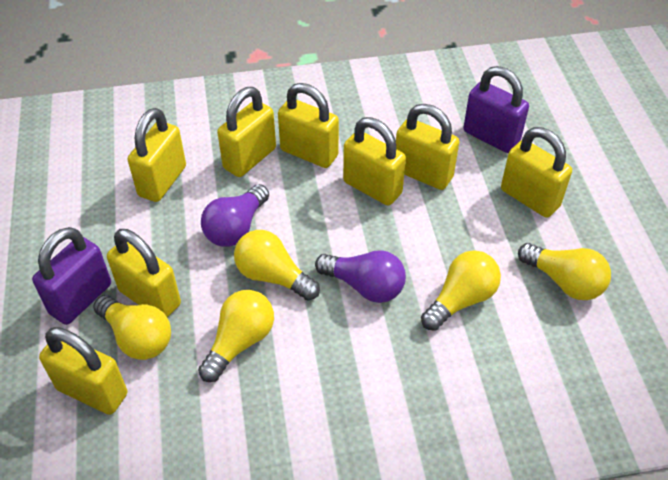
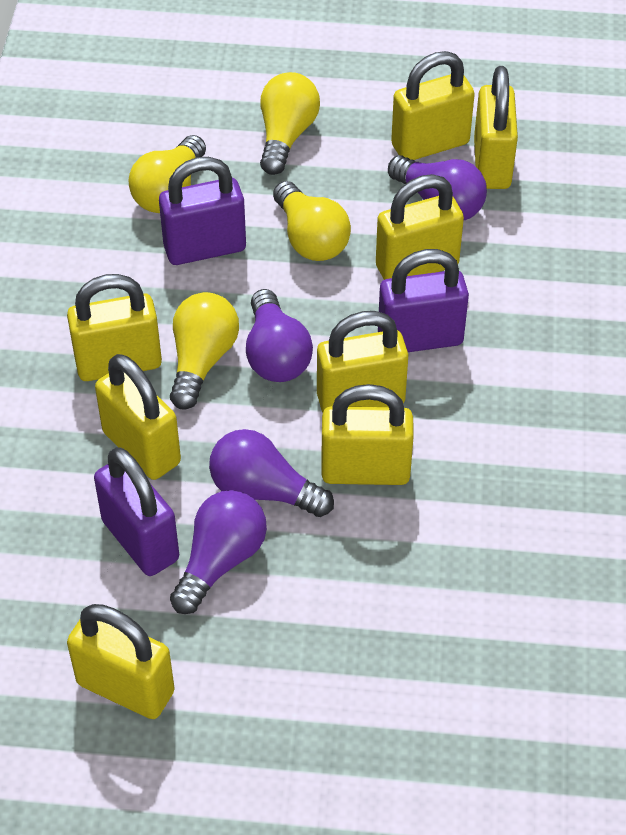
purple light bulb: 2 -> 4
purple padlock: 2 -> 3
yellow light bulb: 5 -> 4

